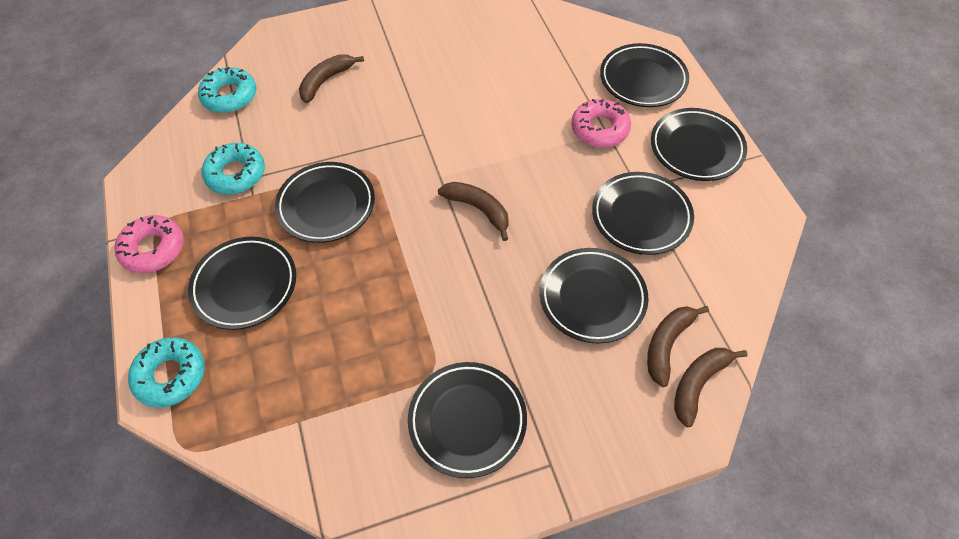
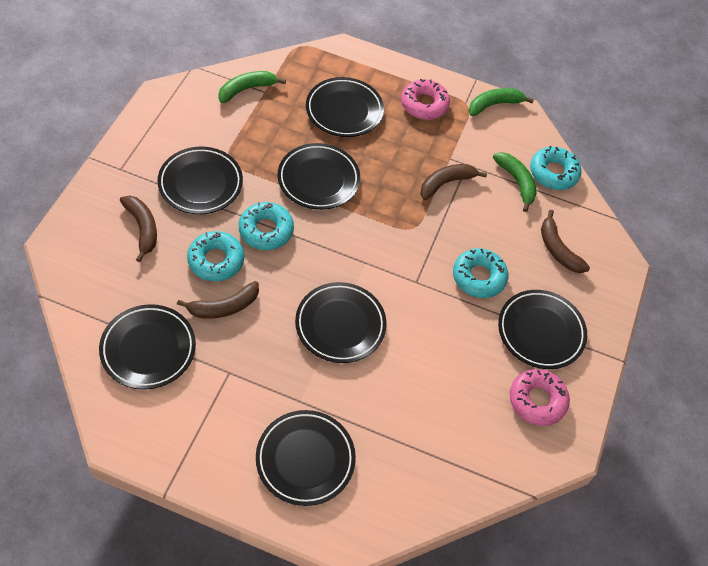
green banana: 0 -> 3
turquoise donut: 3 -> 4

